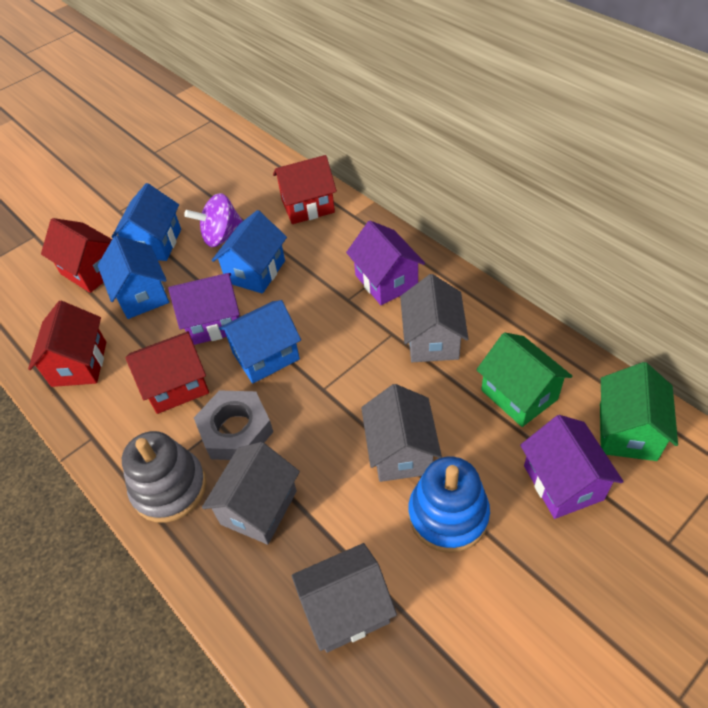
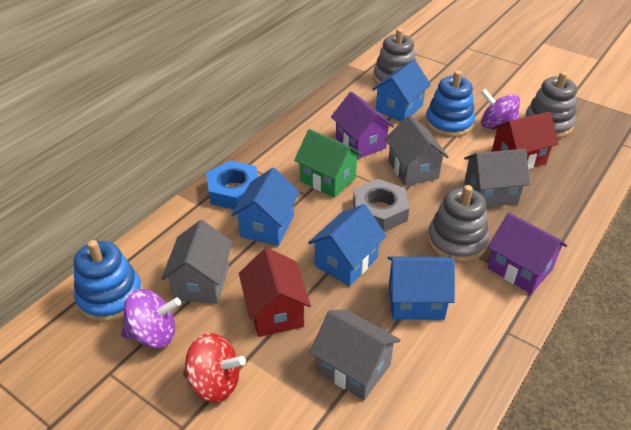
blue nut: 0 -> 1
blue stacking toy: 1 -> 2
green house: 2 -> 1
grey stacking toy: 1 -> 3
purple house: 3 -> 2
purple spinning top: 1 -> 2
red house: 4 -> 2
red spinning top: 0 -> 1

